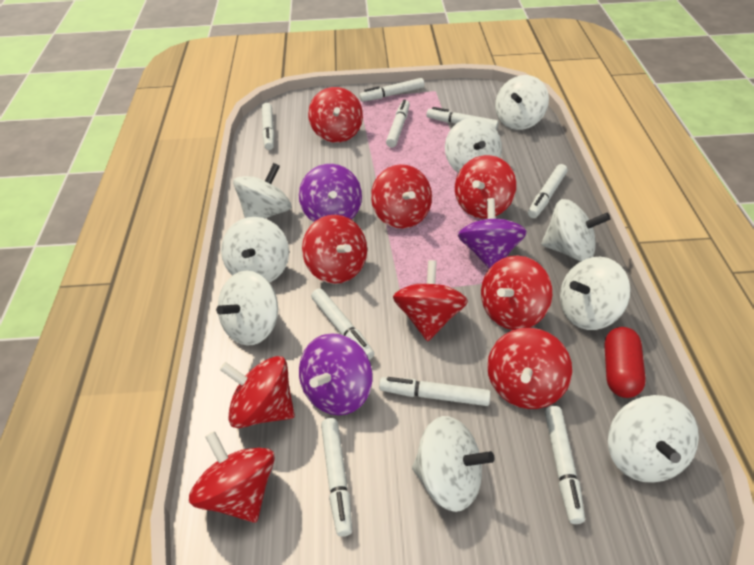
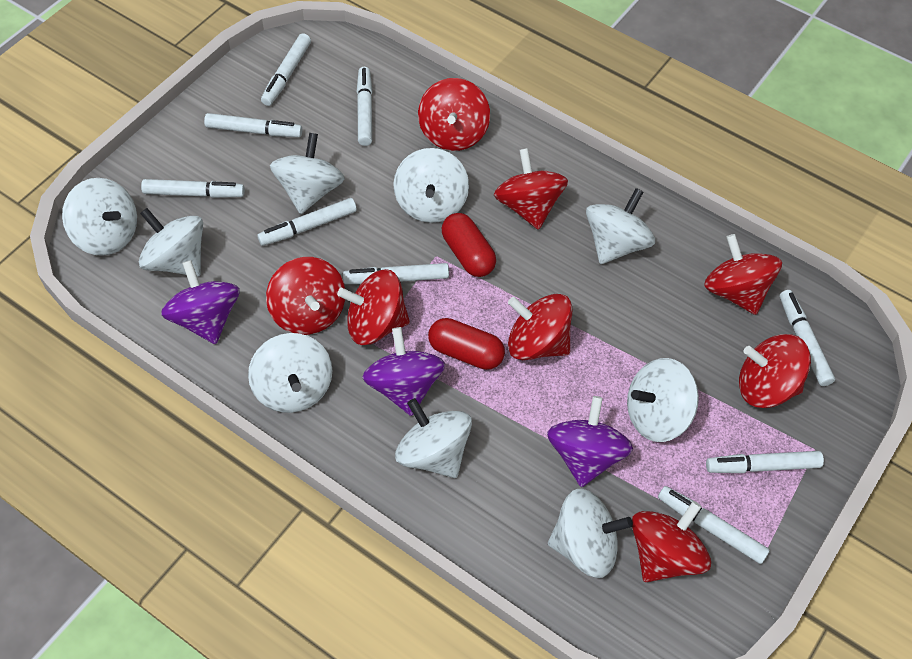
red capsule: 1 -> 2
red spinning top: 9 -> 8

